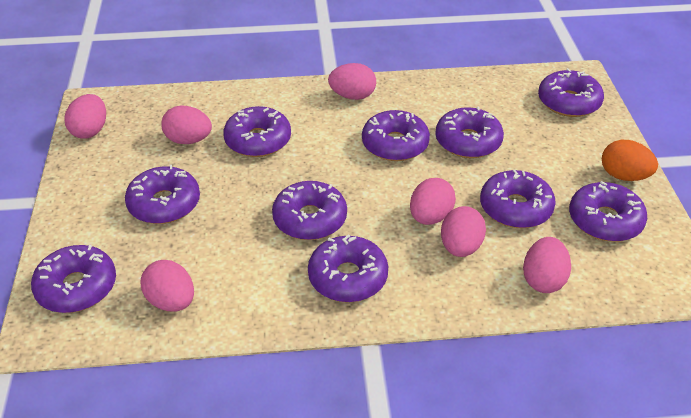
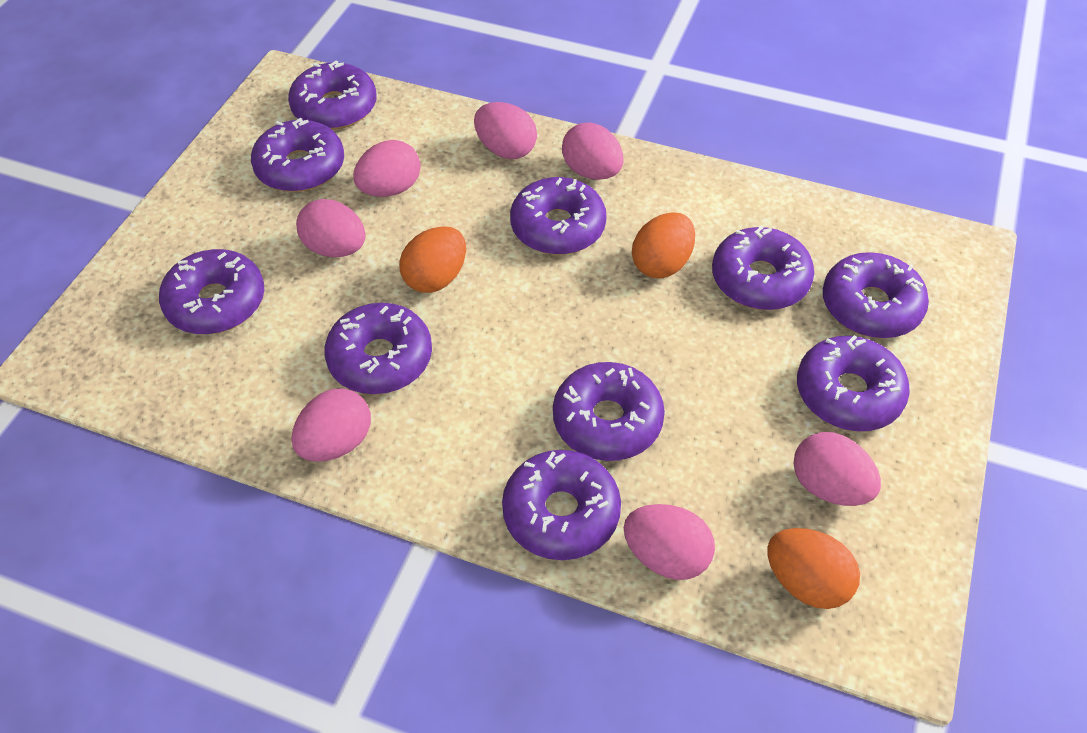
orange egg: 1 -> 3

